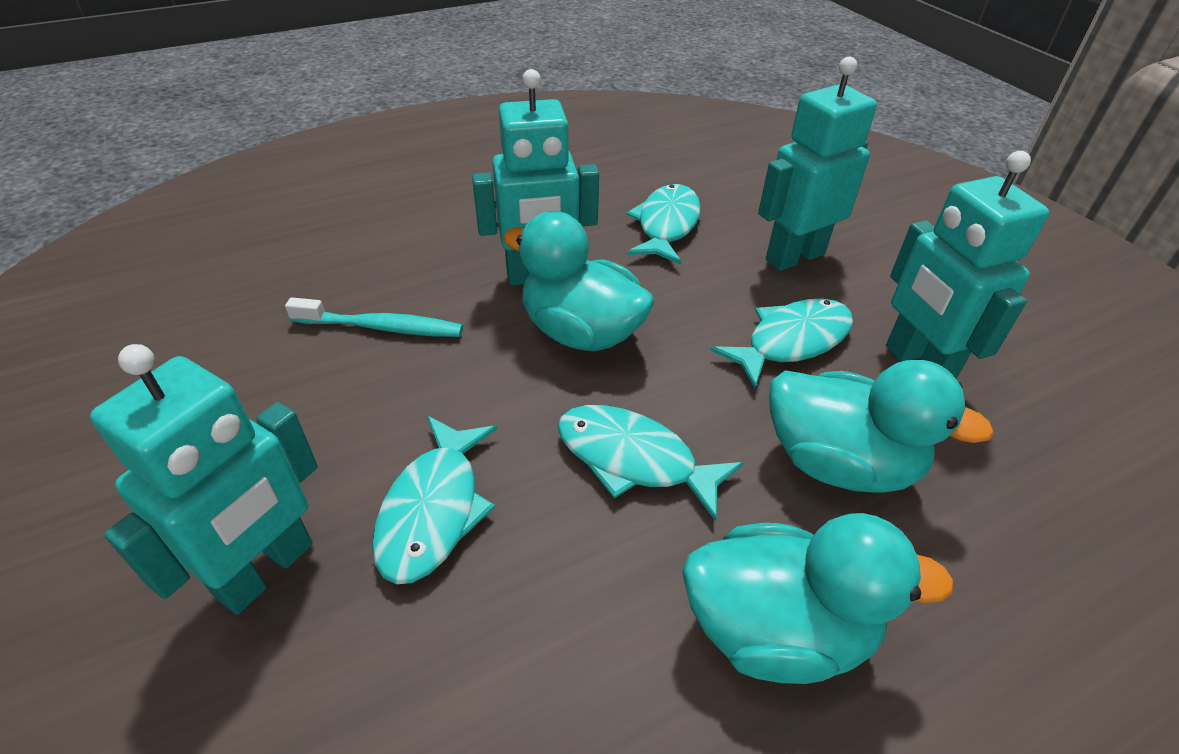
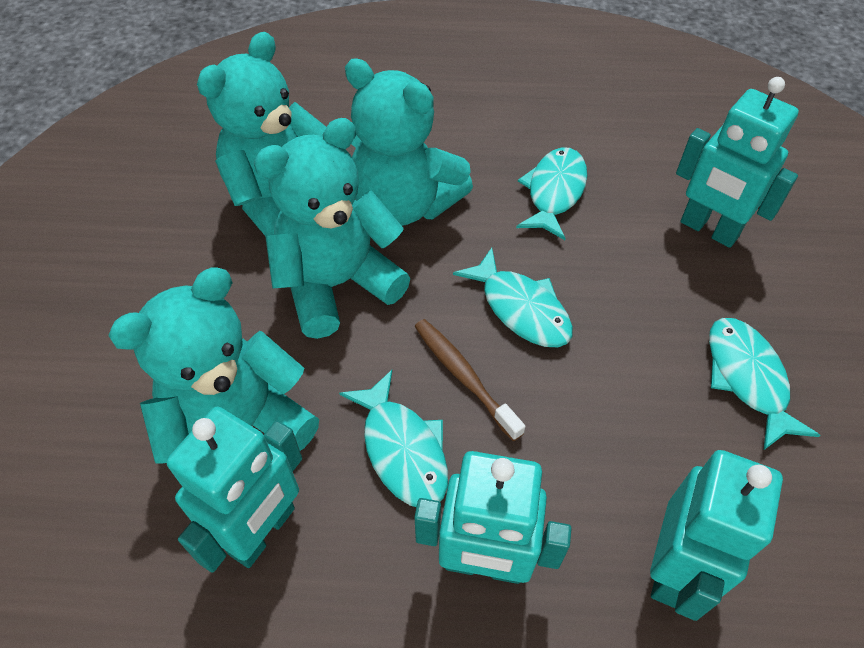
brown toothbrush: 0 -> 1
turquoise duck: 3 -> 0
turquoise teddy bear: 0 -> 4
turquoise toothbrush: 1 -> 0

